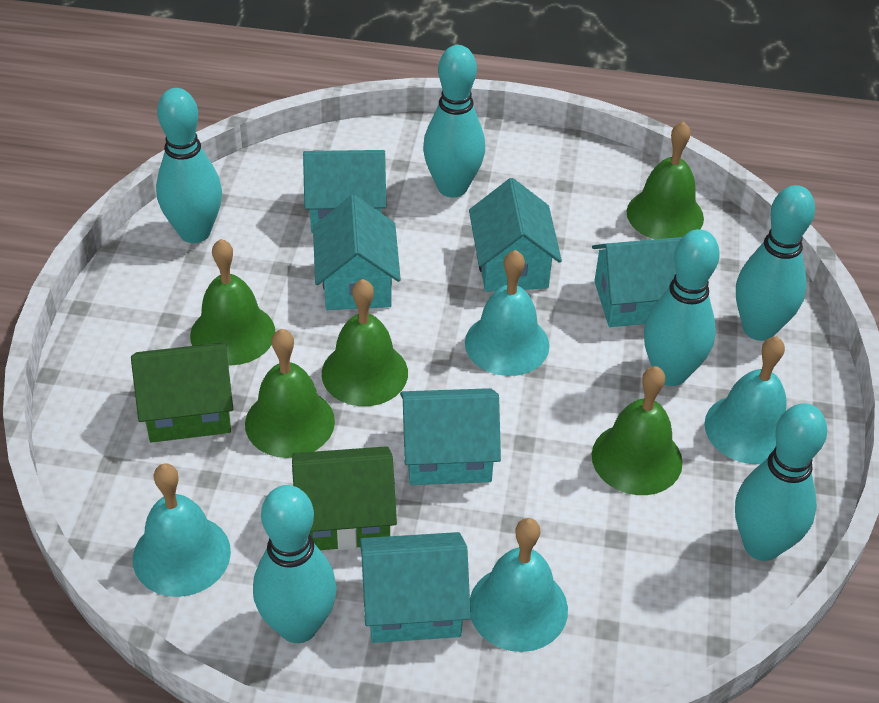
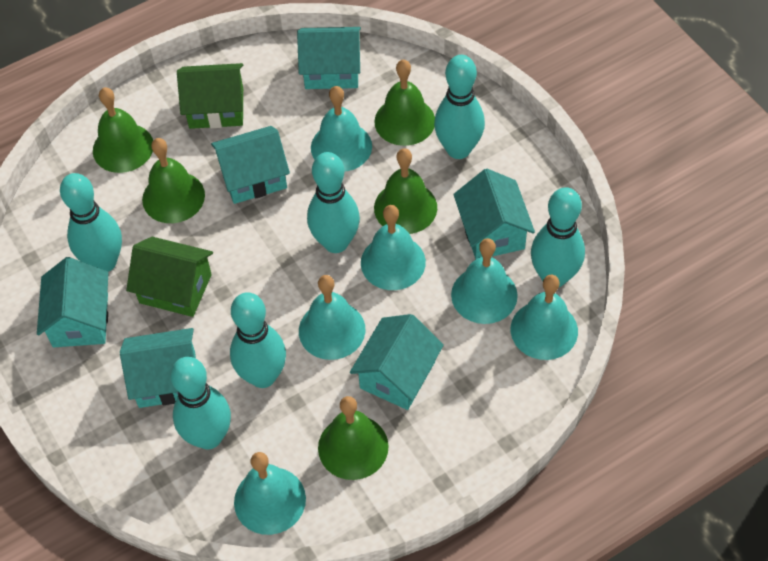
turquoise bell: 4 -> 6

